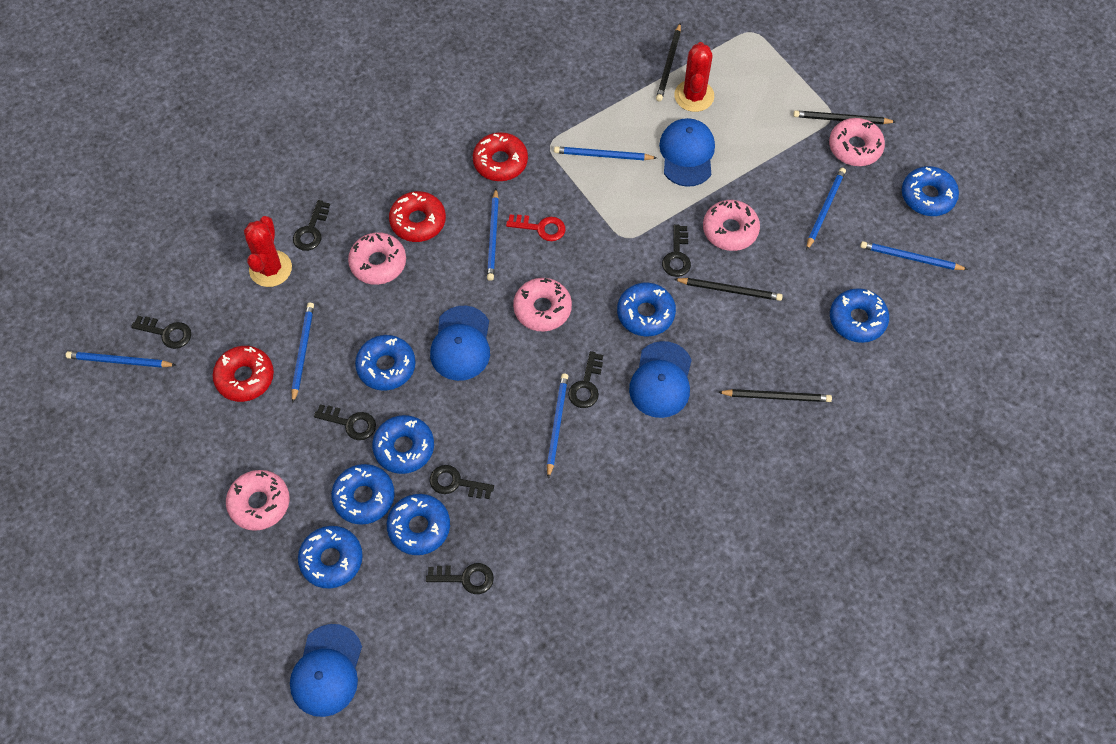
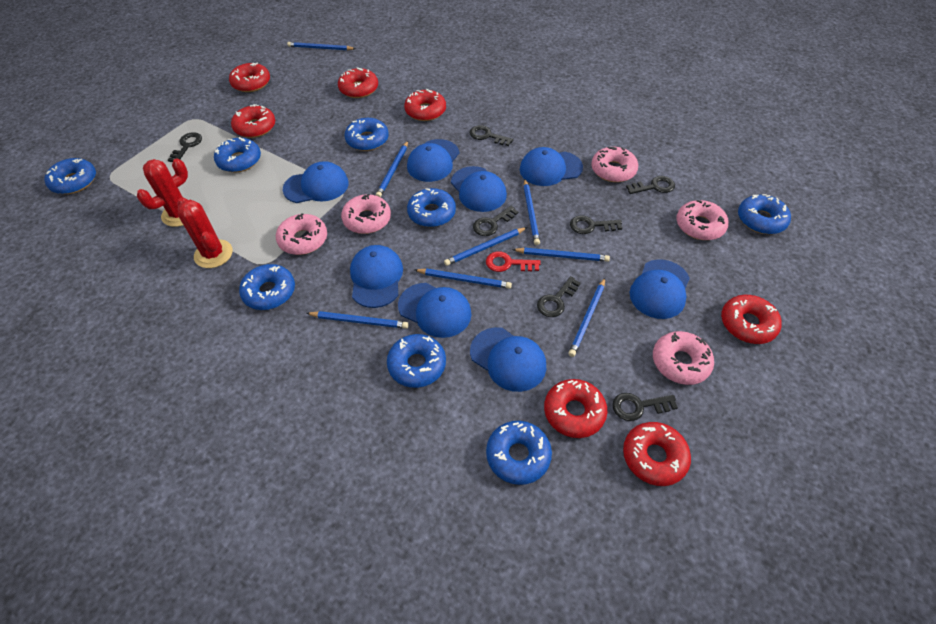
black pencil: 4 -> 0
blue cap: 4 -> 8
blue pencil: 7 -> 8
red donut: 3 -> 7

